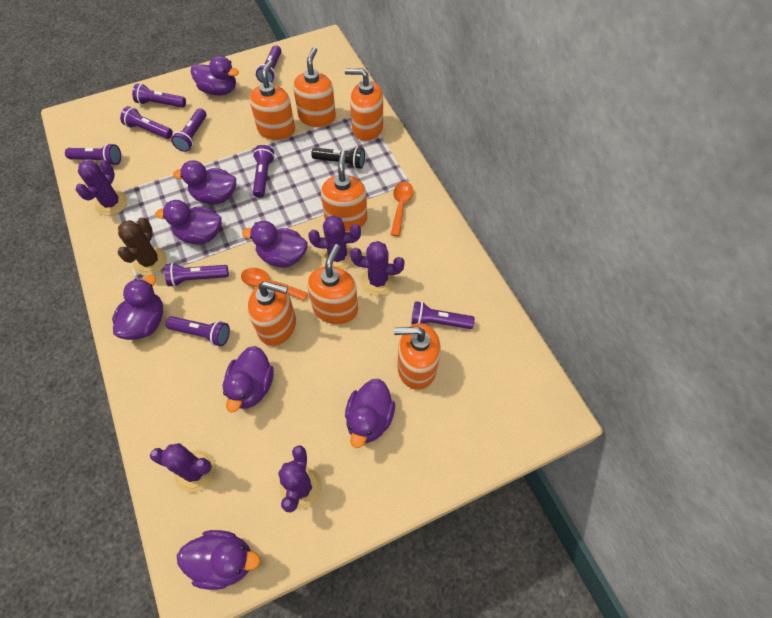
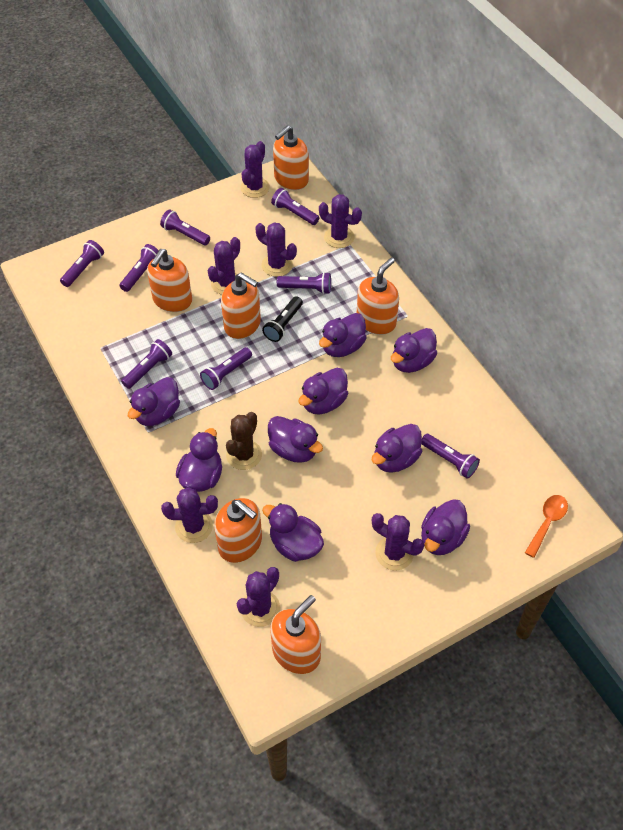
orange soap dispenser: 7 -> 6
orange spoon: 2 -> 1
purple cactus: 5 -> 7
purple duck: 8 -> 9
purple flashlight: 9 -> 8

